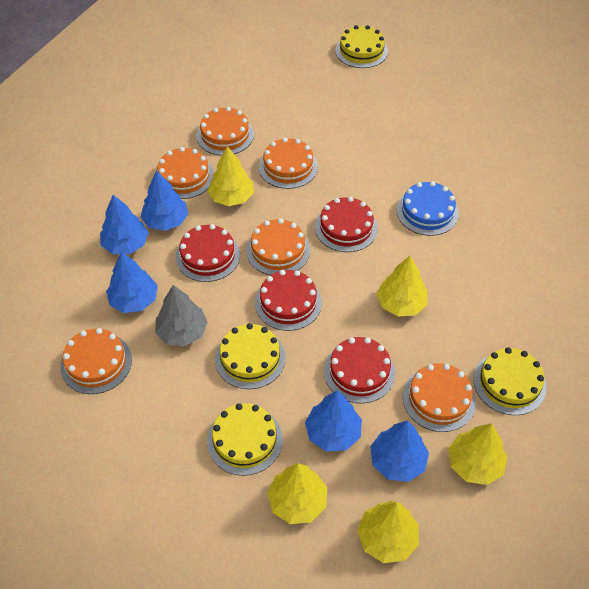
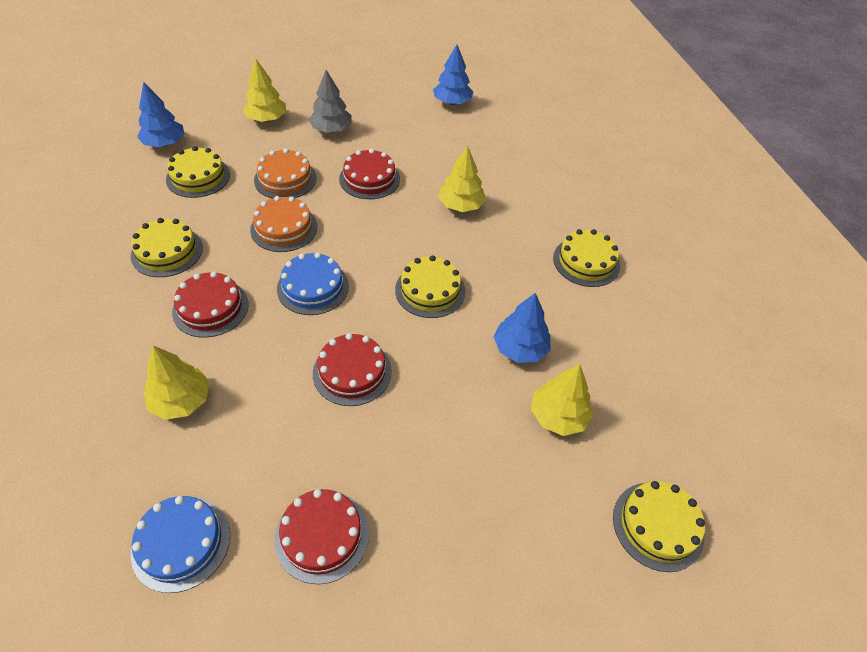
blue cake: 1 -> 2
blue tree: 5 -> 3
orange cake: 6 -> 2
yellow cake: 4 -> 5
yellow tree: 5 -> 4

